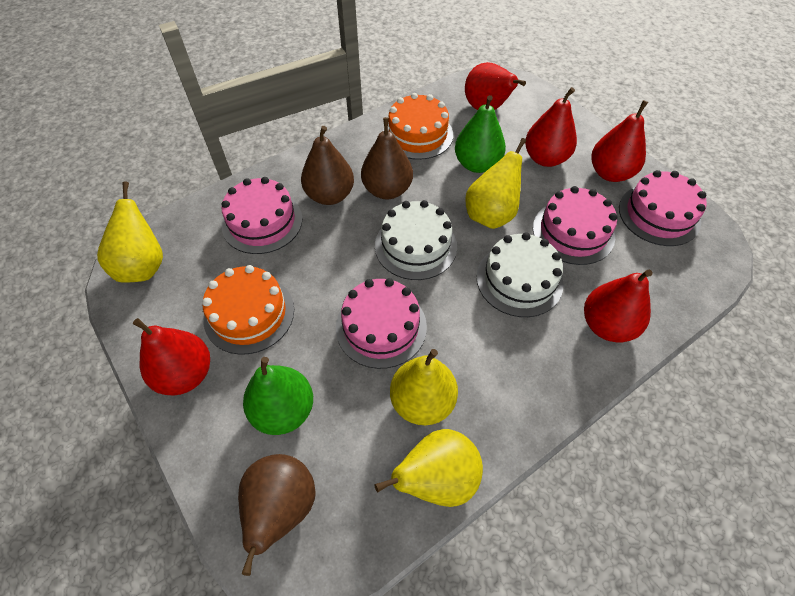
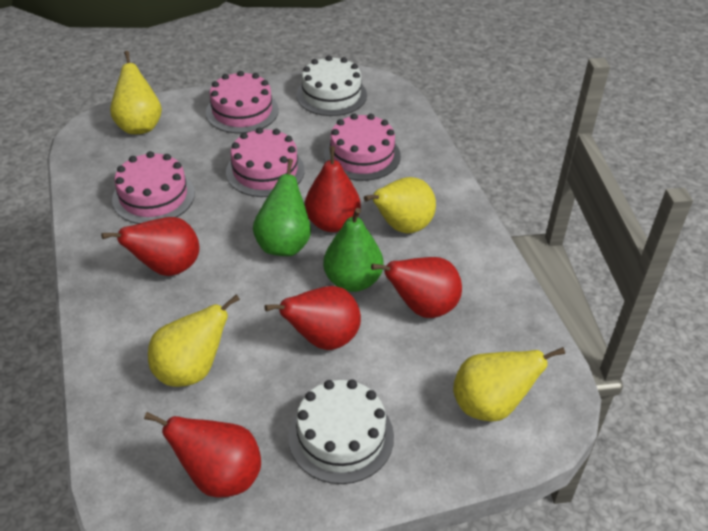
brown pear: 3 -> 0
orange cake: 2 -> 0

